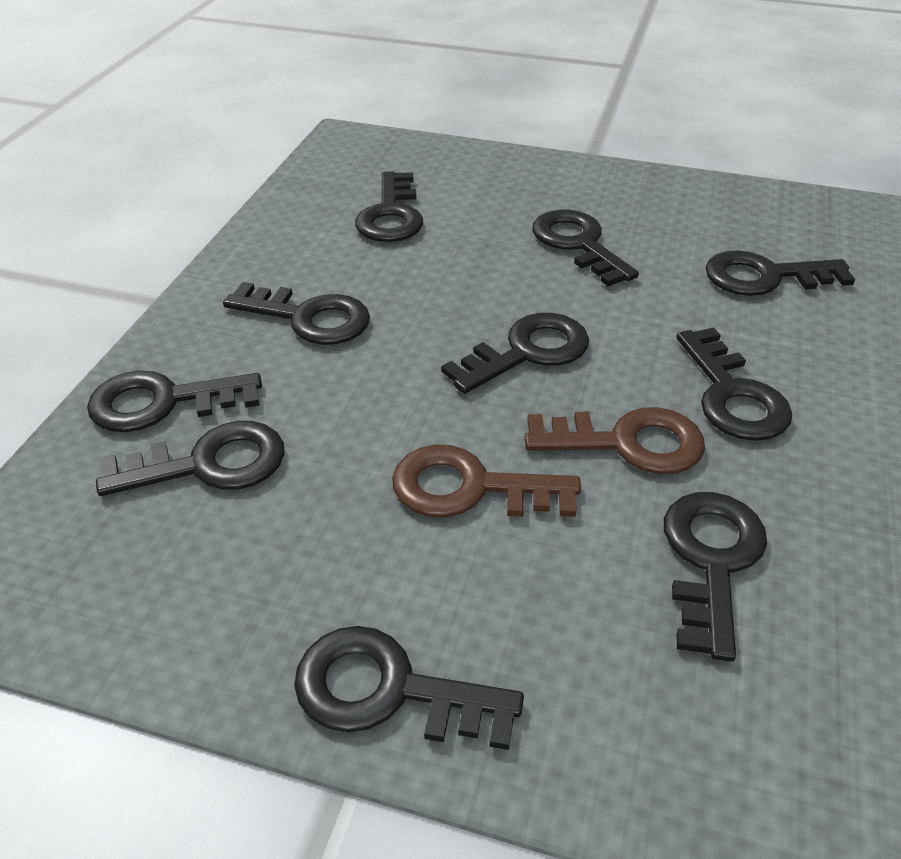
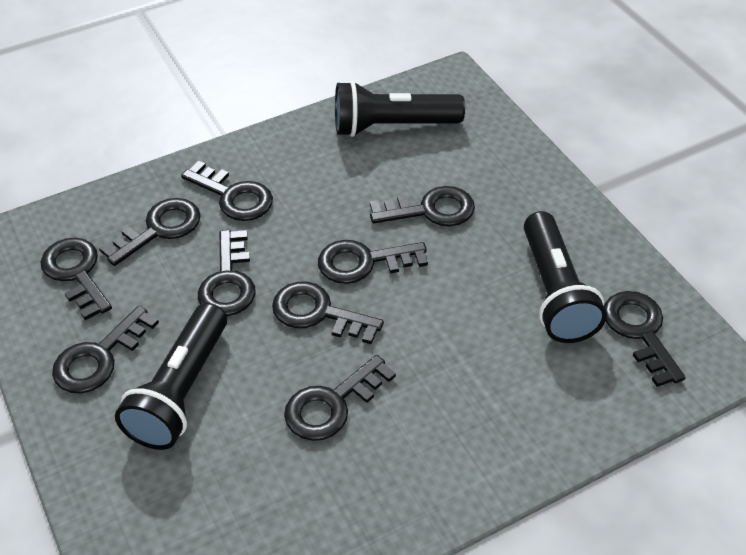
black flashlight: 0 -> 3
brown key: 2 -> 0

